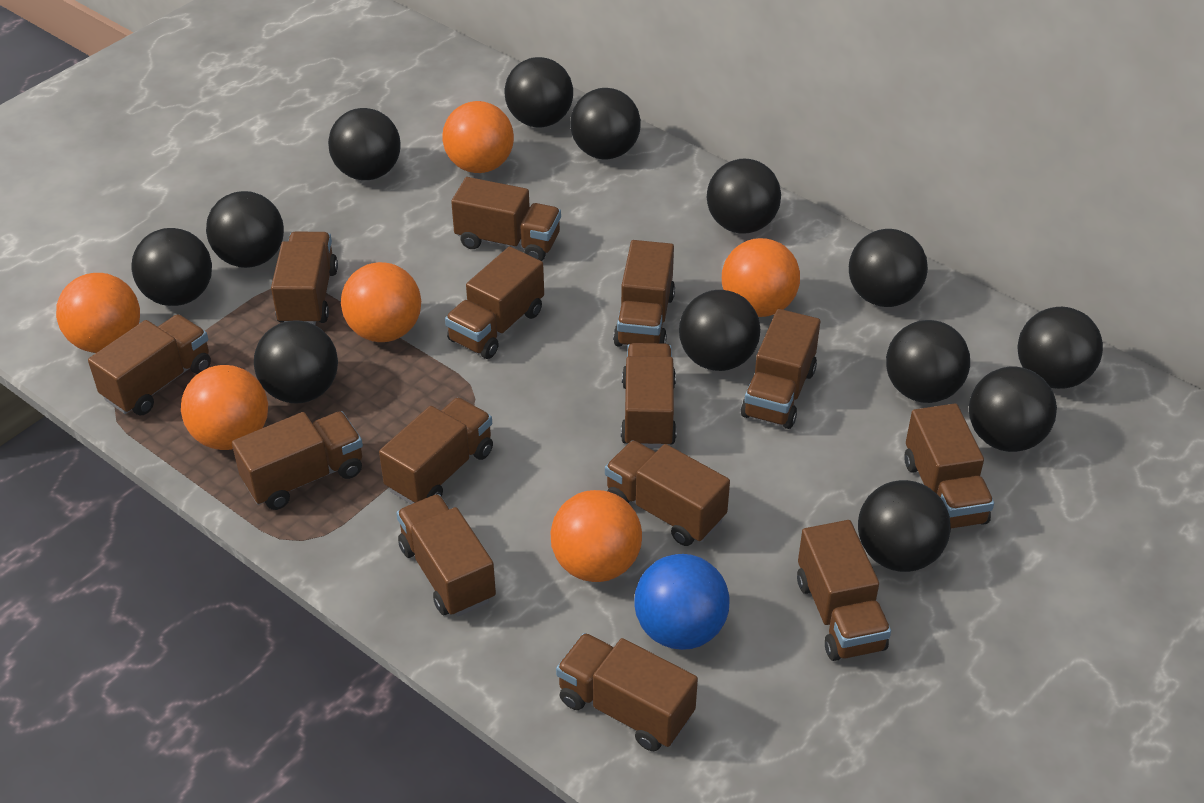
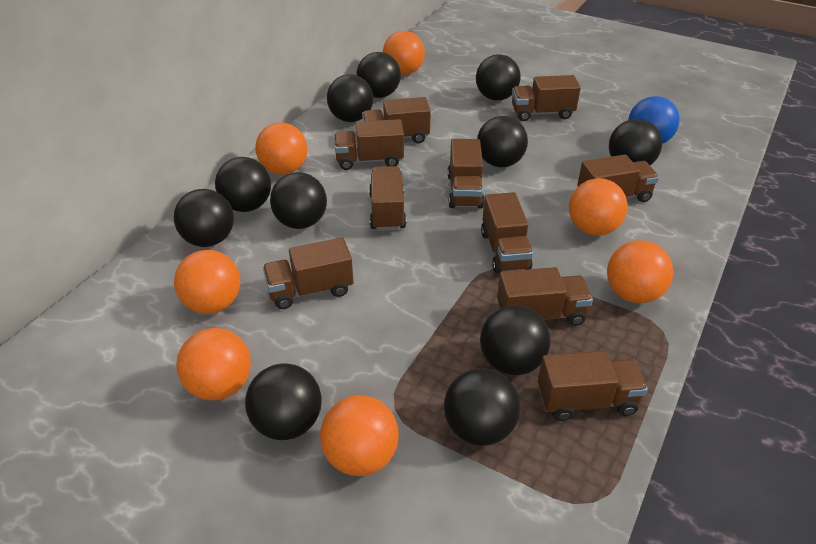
black ball: 13 -> 11
brown truck: 14 -> 10
orange ball: 6 -> 7

